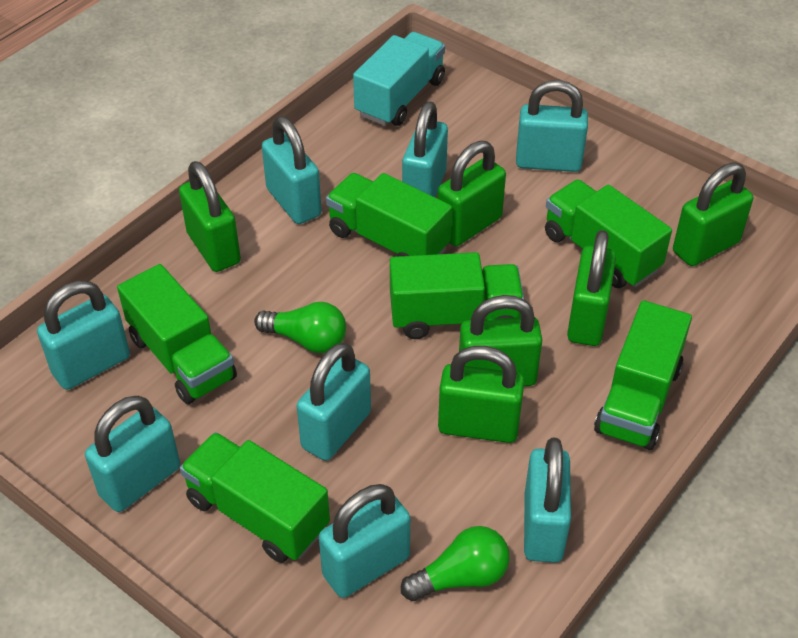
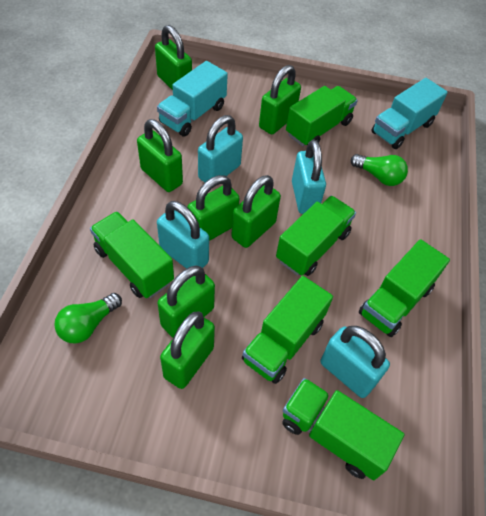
green padlock: 6 -> 7
turquoise padlock: 8 -> 4
turquoise truck: 1 -> 2

